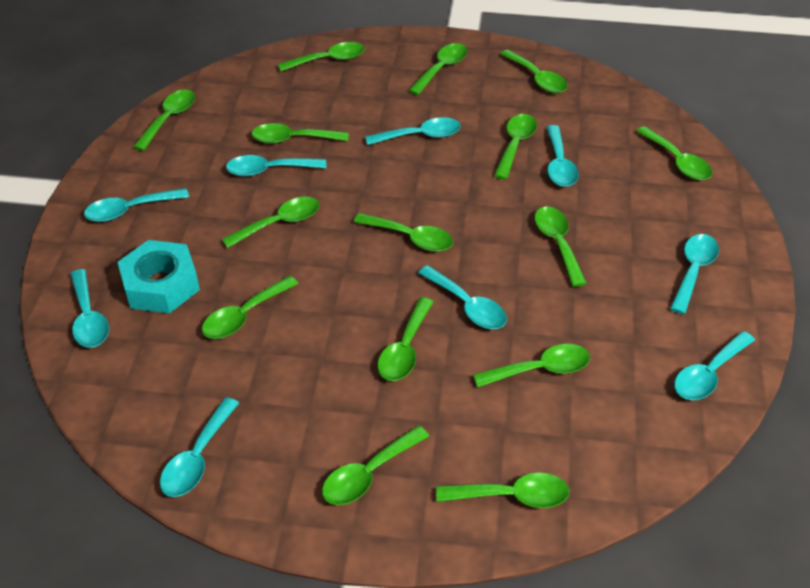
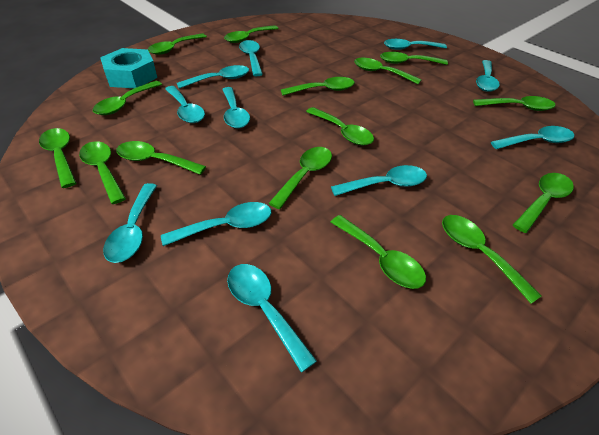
turquoise spoon: 9 -> 11

